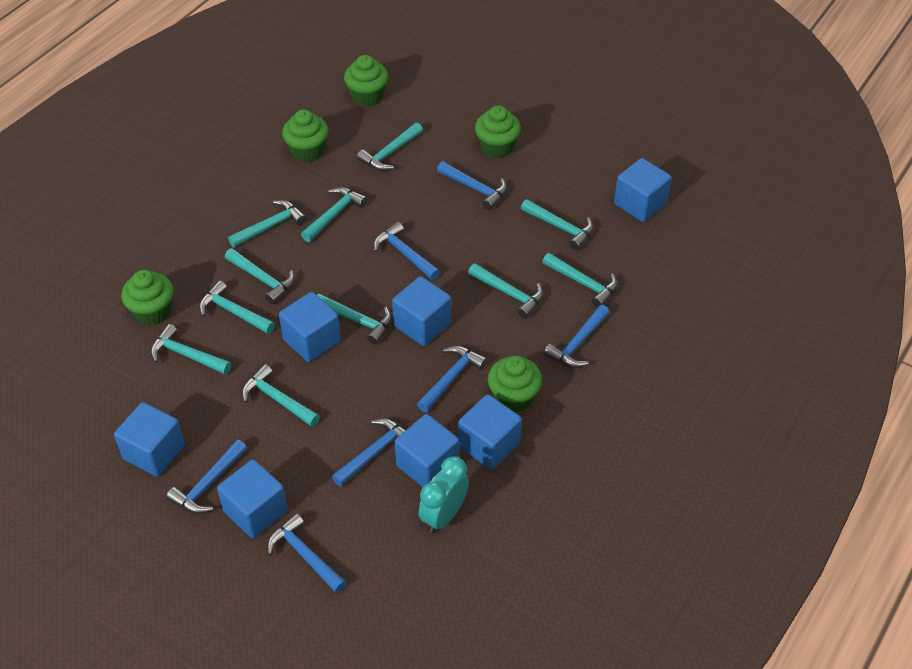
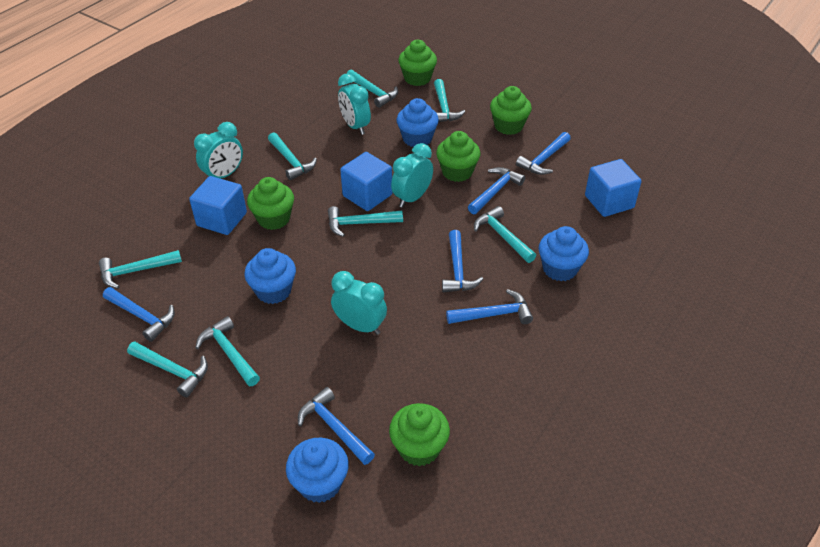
blue cube: 7 -> 3
blue cupcake: 0 -> 4
blue hammer: 7 -> 6
turquoise clock: 1 -> 4
turquoise hammer: 11 -> 8

